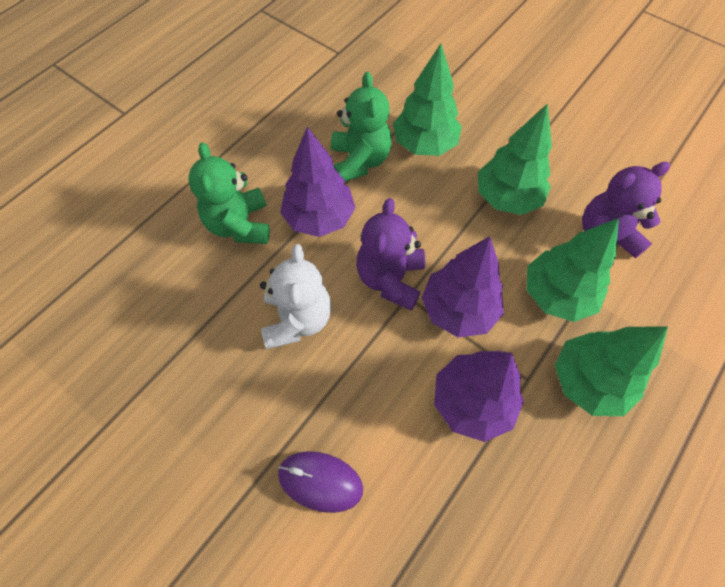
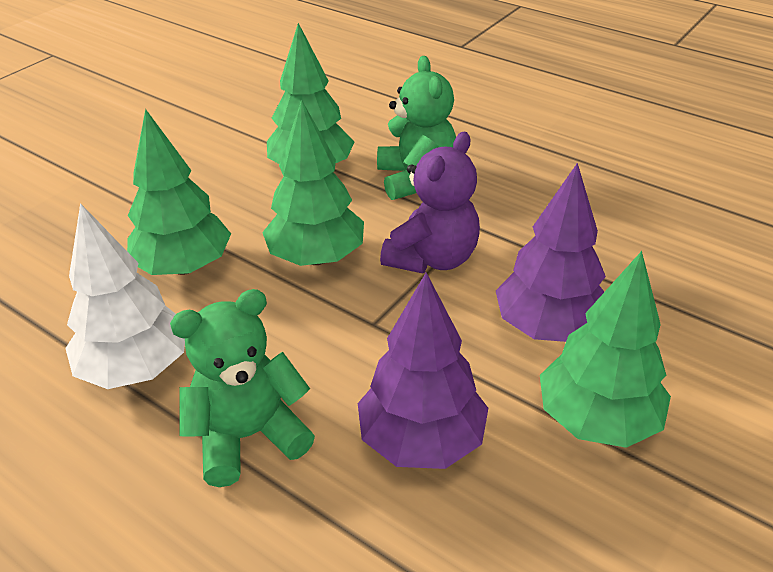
purple mouse: 1 -> 0
purple teddy bear: 2 -> 1
purple tree: 3 -> 2
white teddy bear: 1 -> 0
white tree: 0 -> 1

